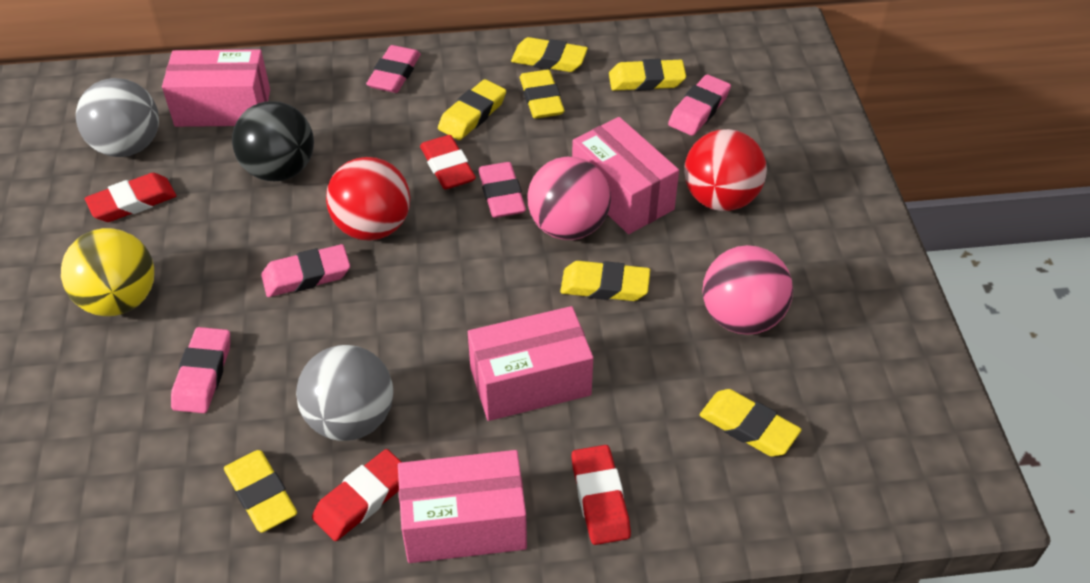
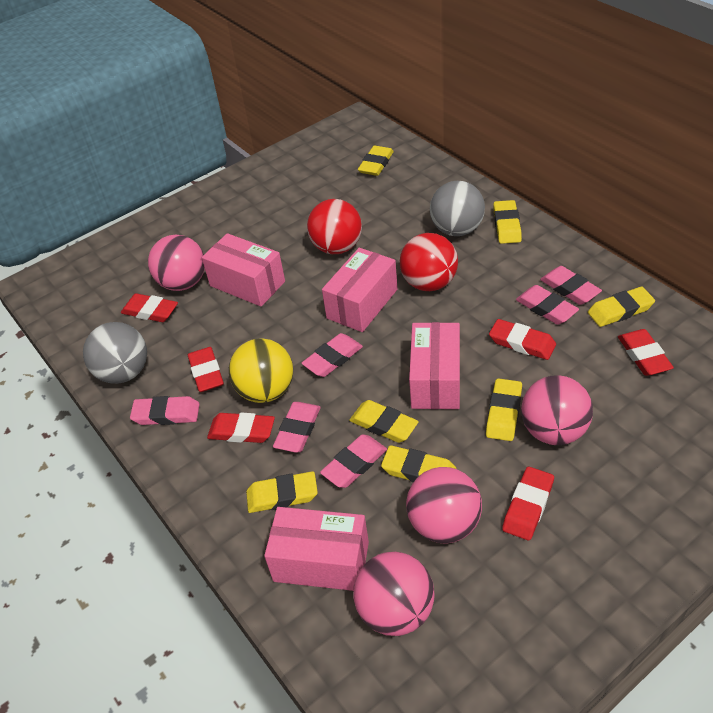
black ball: 1 -> 0
pink ball: 2 -> 4
pink eraser: 5 -> 6
red eraser: 4 -> 6

